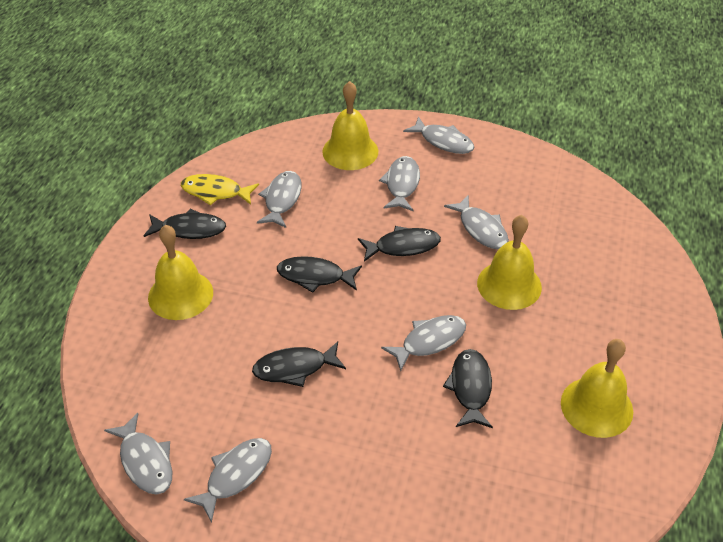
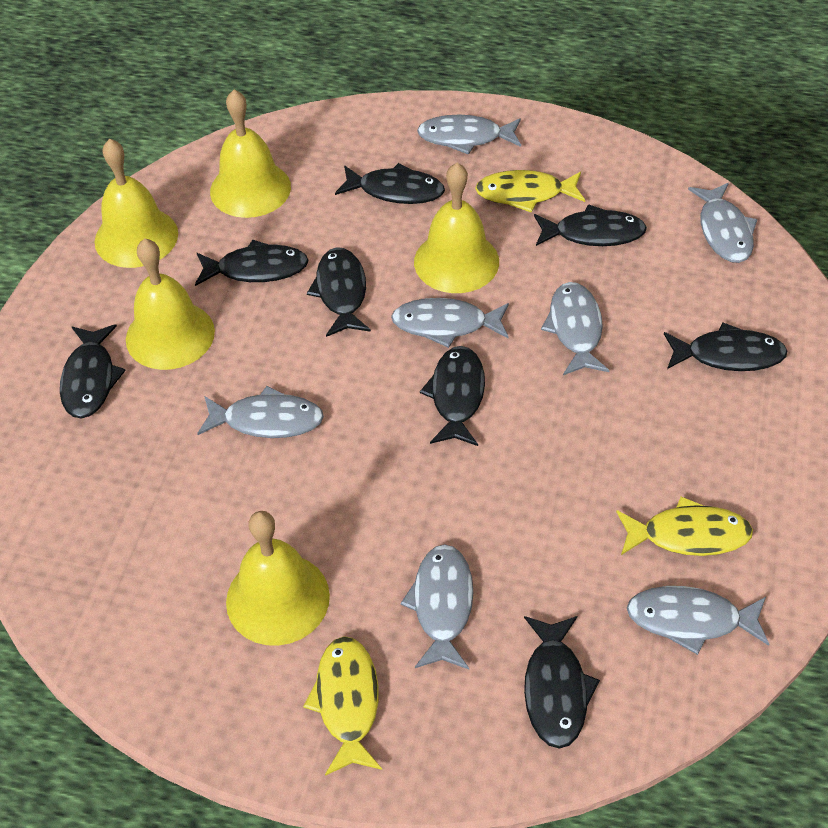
black fish: 5 -> 8
yellow bell: 4 -> 5
yellow fish: 1 -> 3

